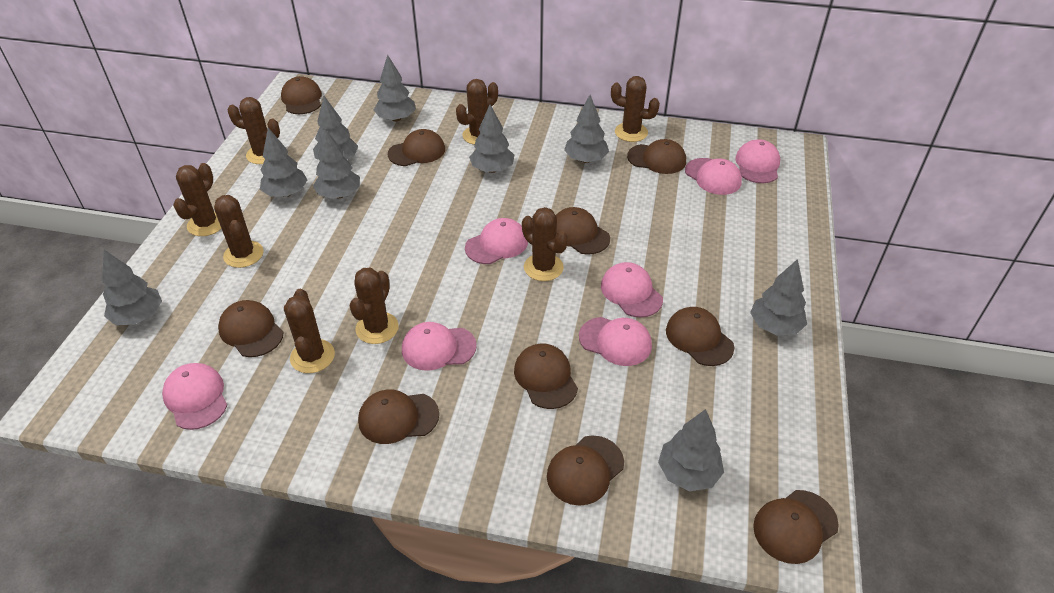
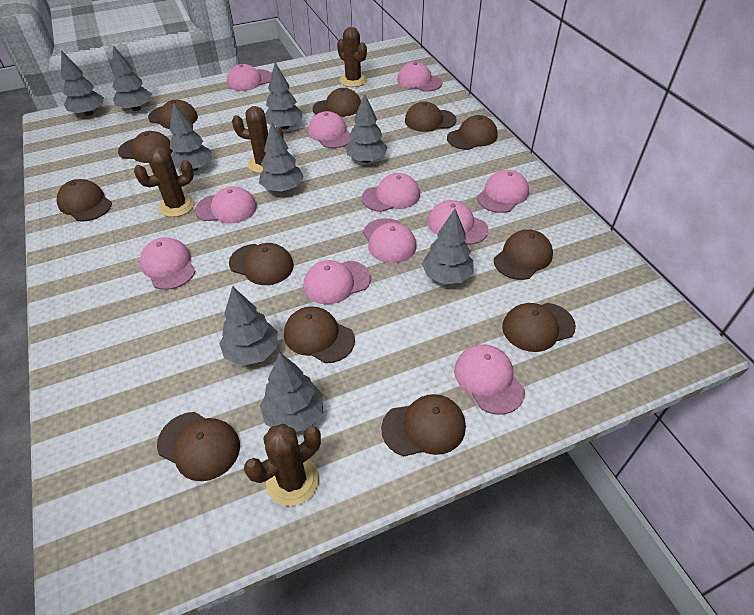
brown cactus: 8 -> 4
brown cap: 10 -> 12
pink cap: 7 -> 11

